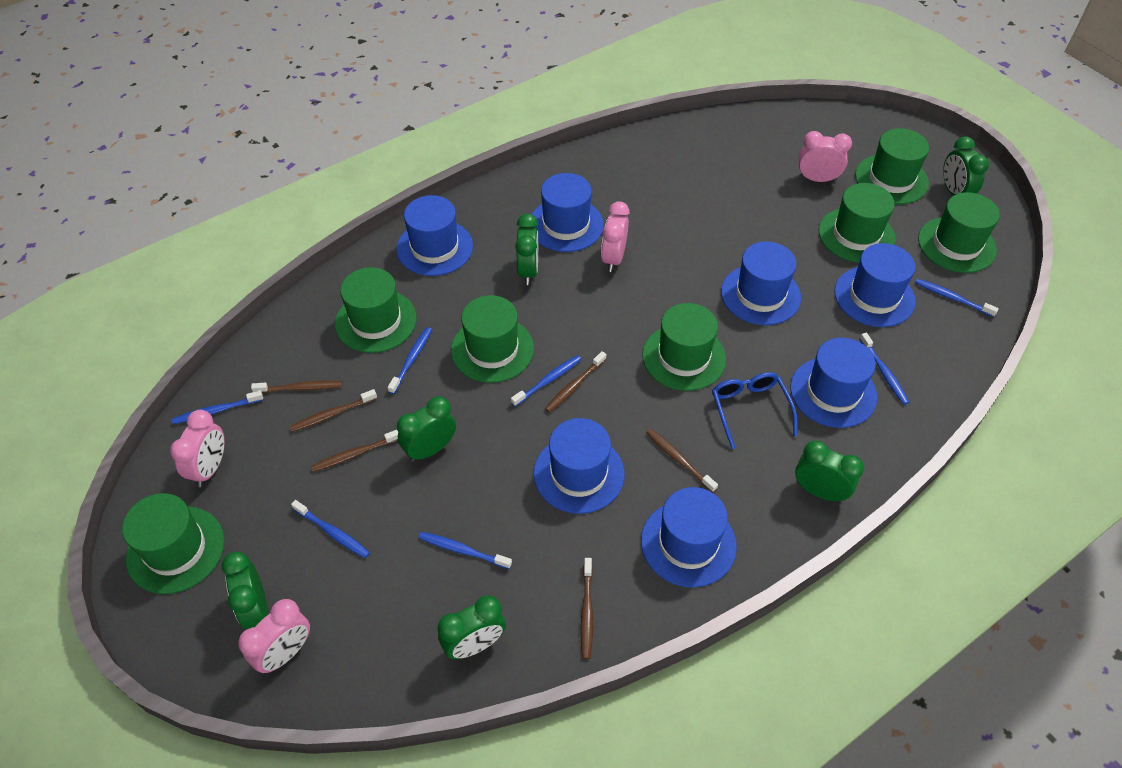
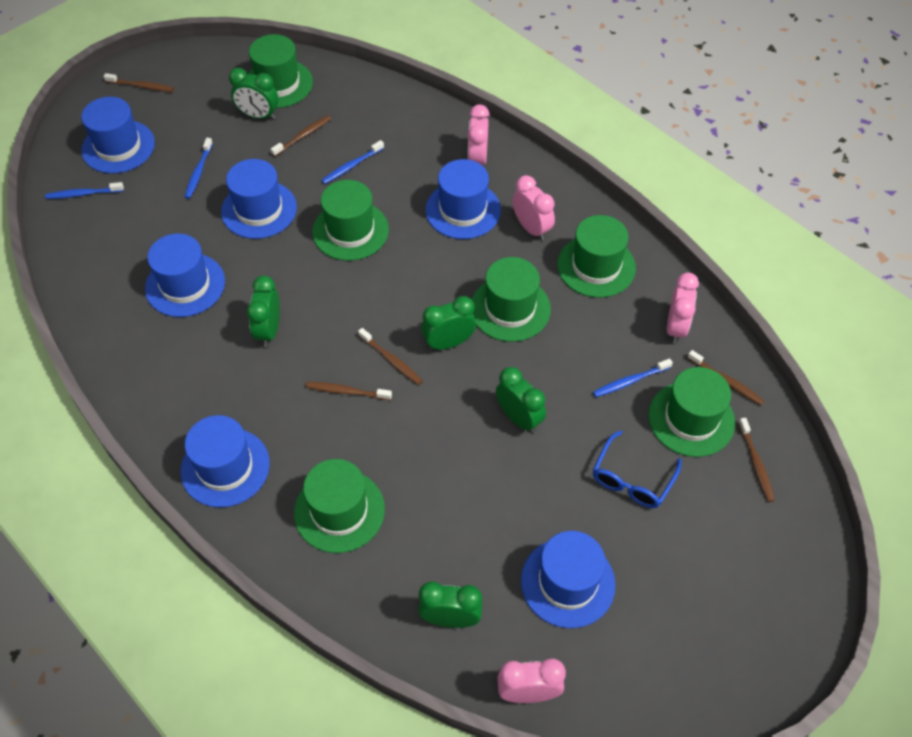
blue hat: 7 -> 6
blue toothbrush: 7 -> 4
green clock: 6 -> 5
green hat: 7 -> 6

